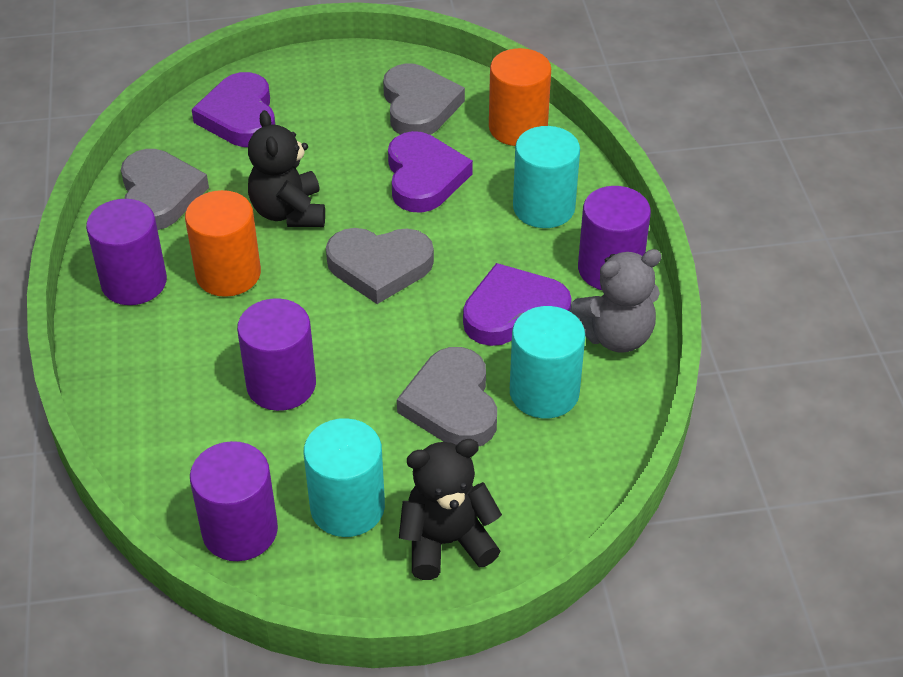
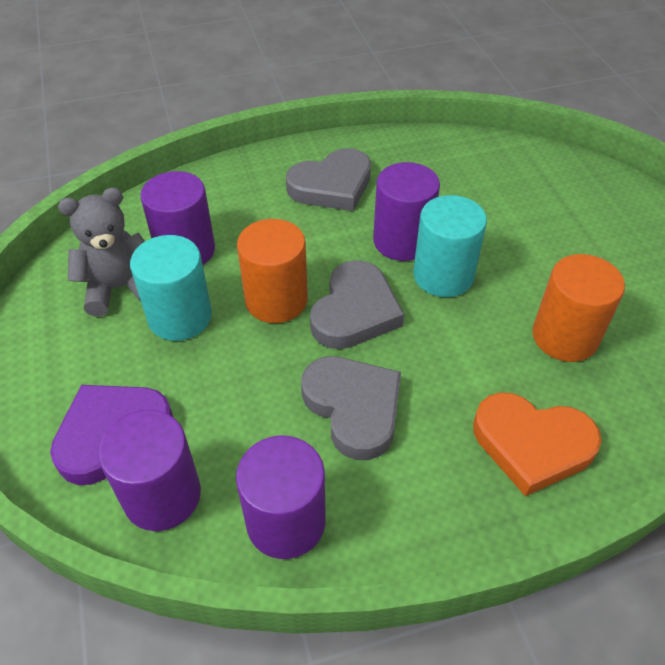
black teddy bear: 2 -> 0
grey heart: 4 -> 3
orange heart: 0 -> 1
purple heart: 3 -> 1
turquoise cylinder: 3 -> 2

